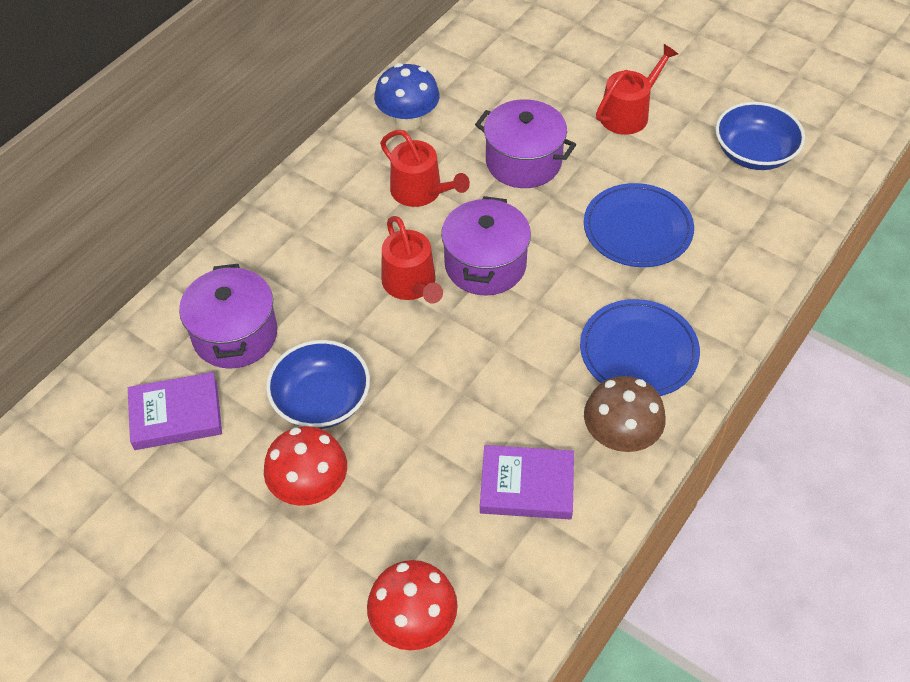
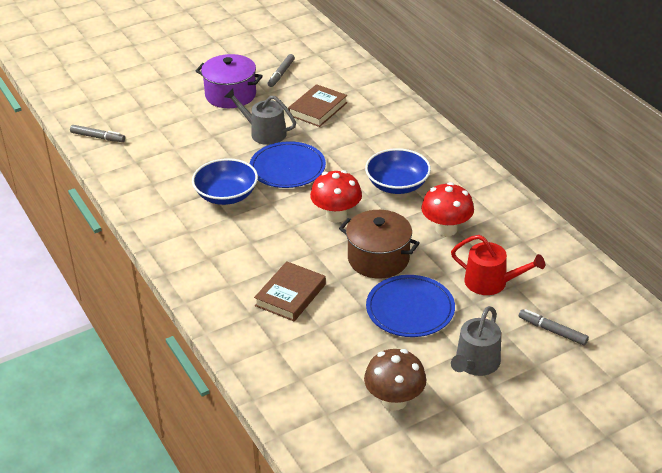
blue mushroom: 1 -> 0
brown book: 0 -> 2
brown pot: 0 -> 1
grey marker: 0 -> 3
grey watering can: 0 -> 2
purple book: 2 -> 0
purple pot: 3 -> 1
red watering can: 3 -> 1

